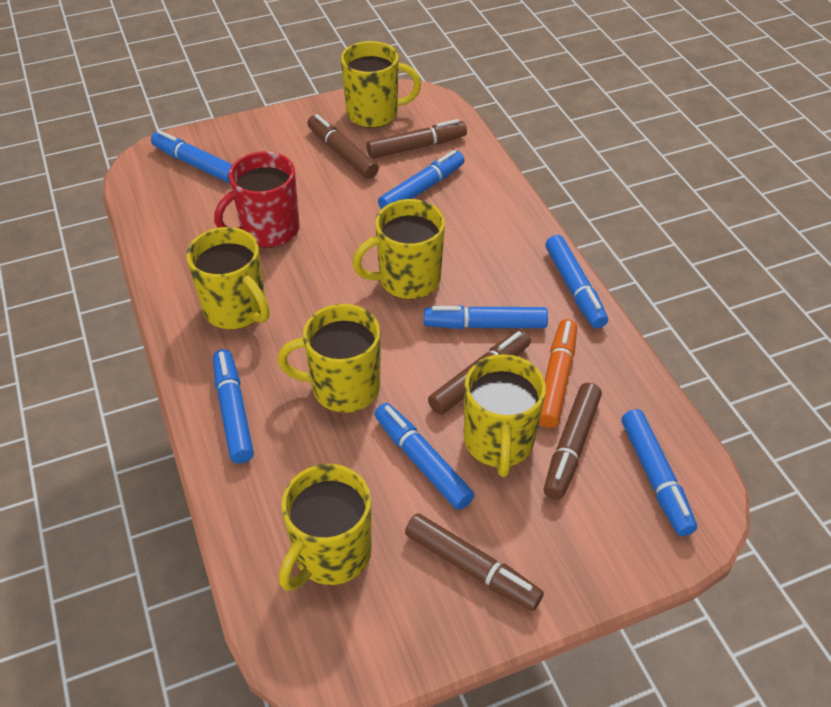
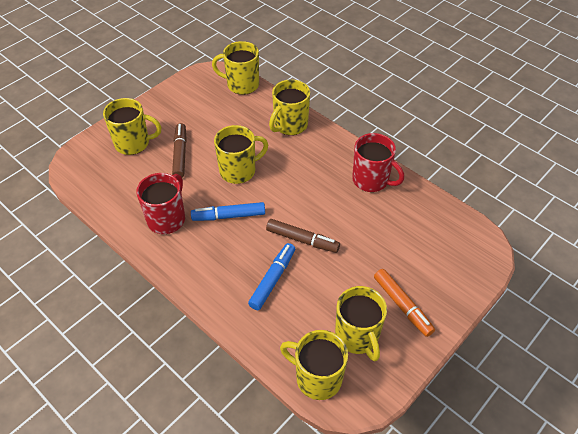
blue marker: 7 -> 2
brown marker: 5 -> 2
red mug: 1 -> 2

